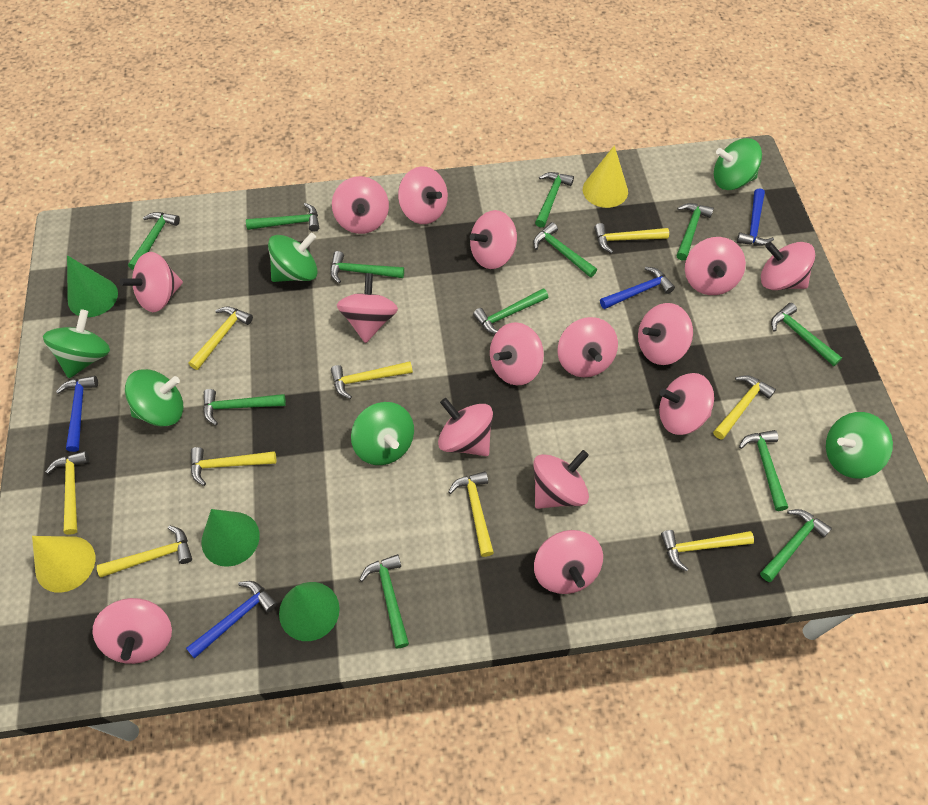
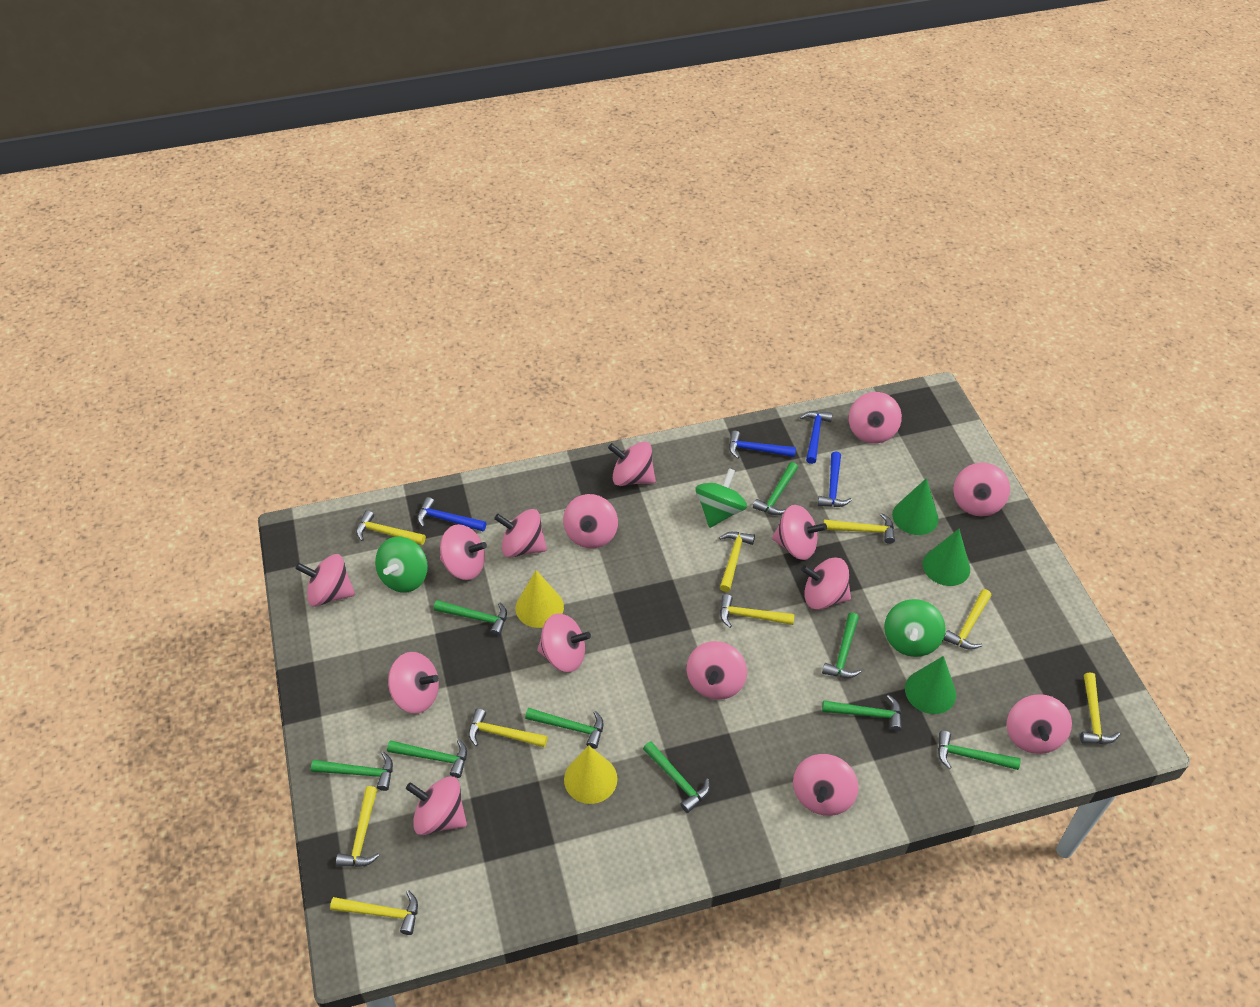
green hammer: 12 -> 9
green spinning top: 6 -> 3

